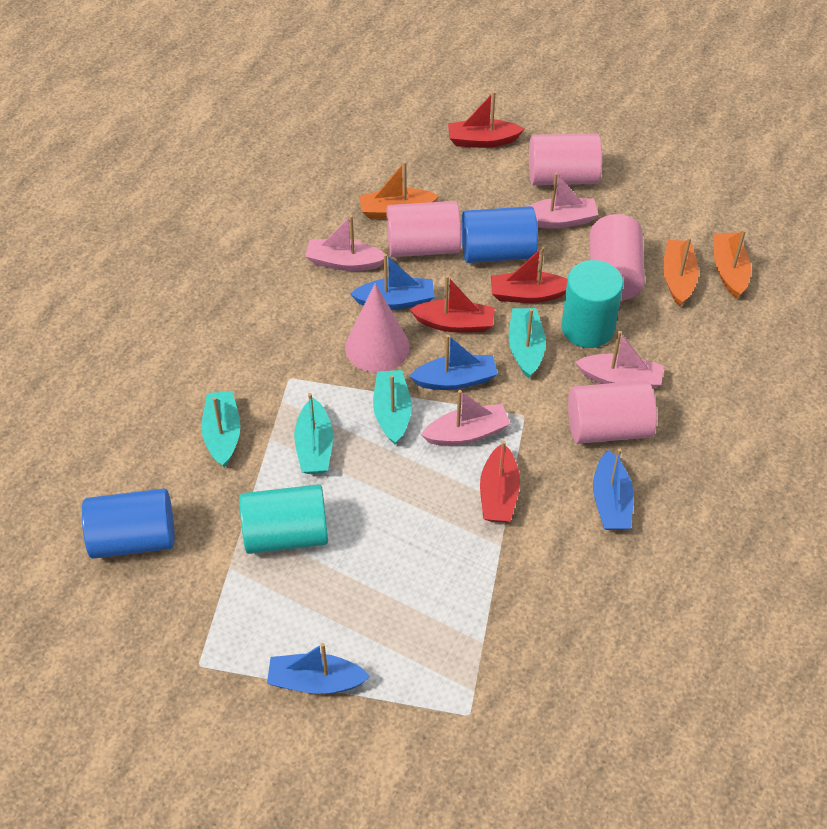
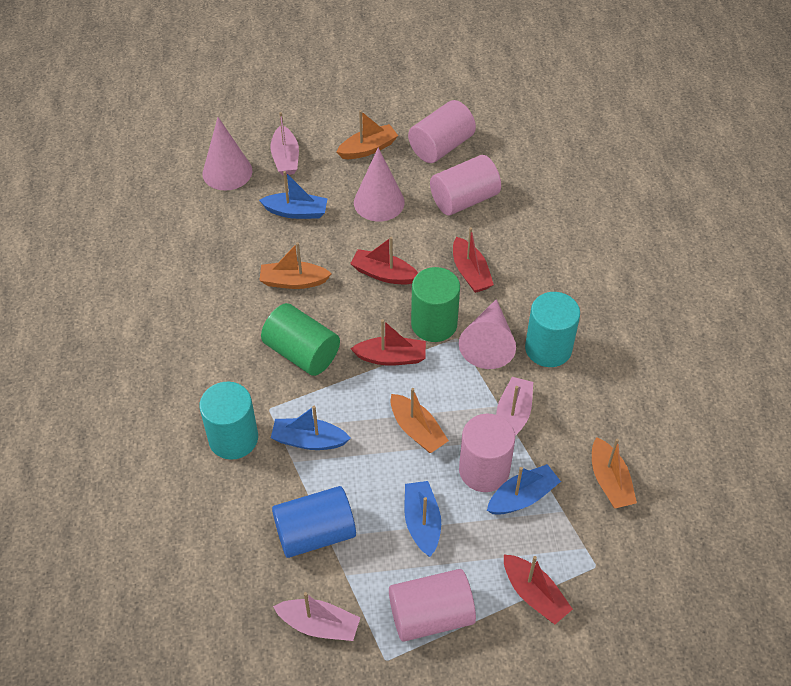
blue cylinder: 2 -> 1
green cylinder: 0 -> 2
orange boat: 3 -> 4
pink boat: 4 -> 3
pink cone: 1 -> 3
turquoise boat: 4 -> 0

